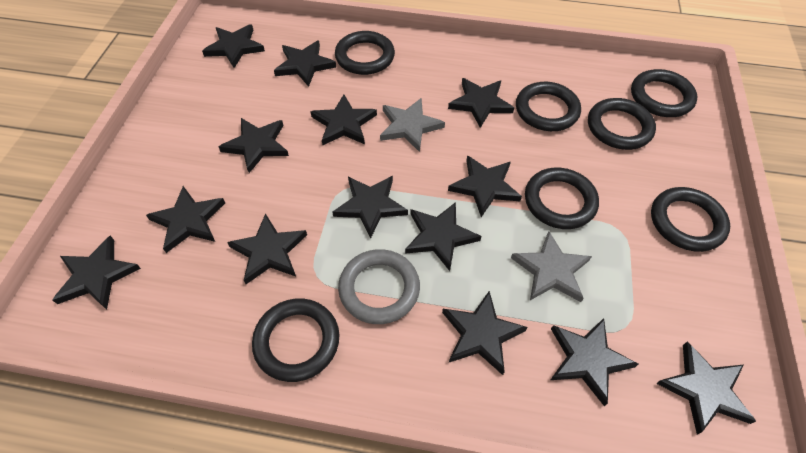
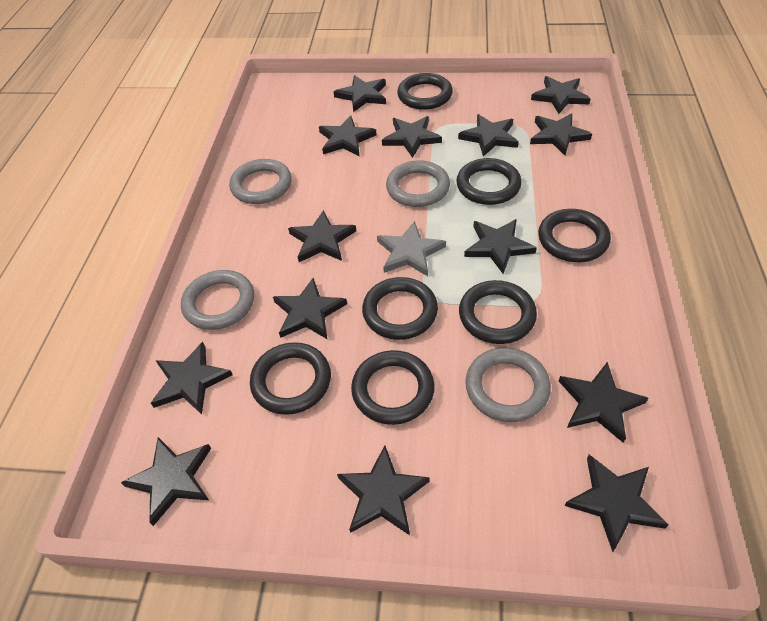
grey ring: 1 -> 4
grey star: 2 -> 1

